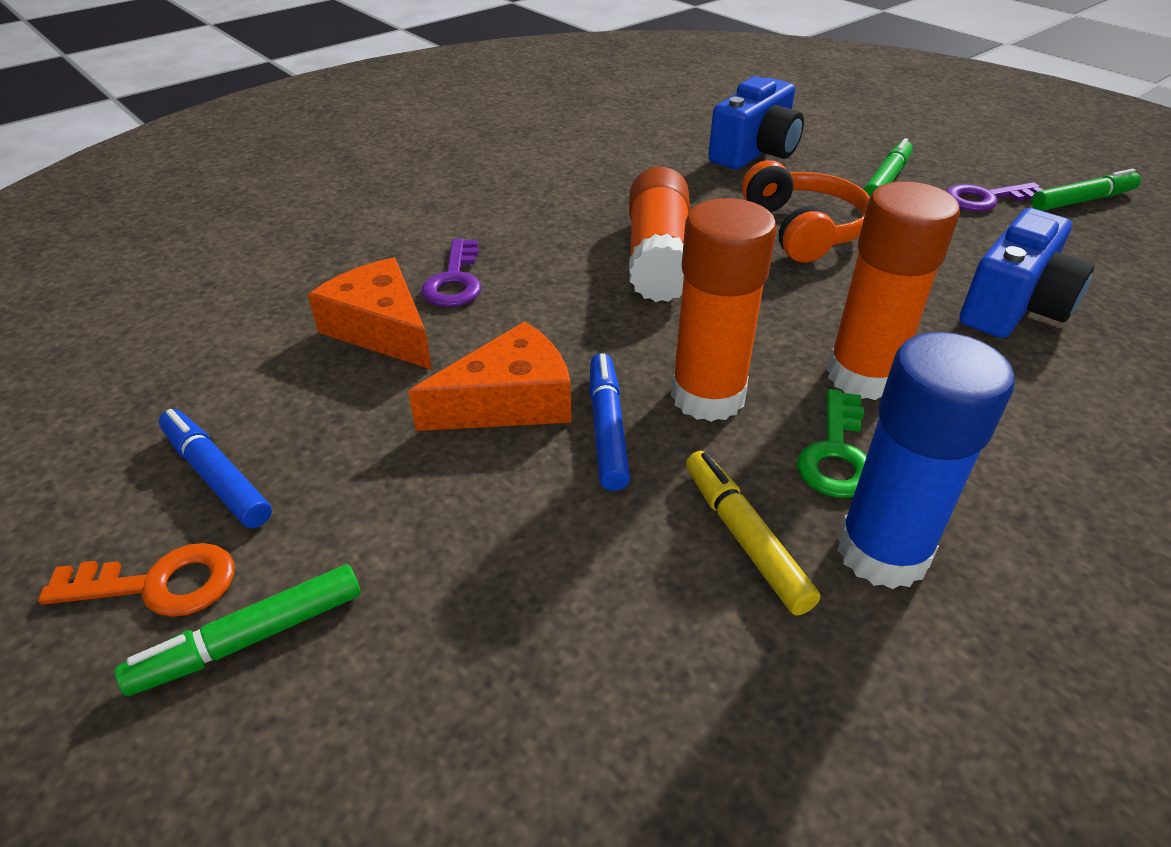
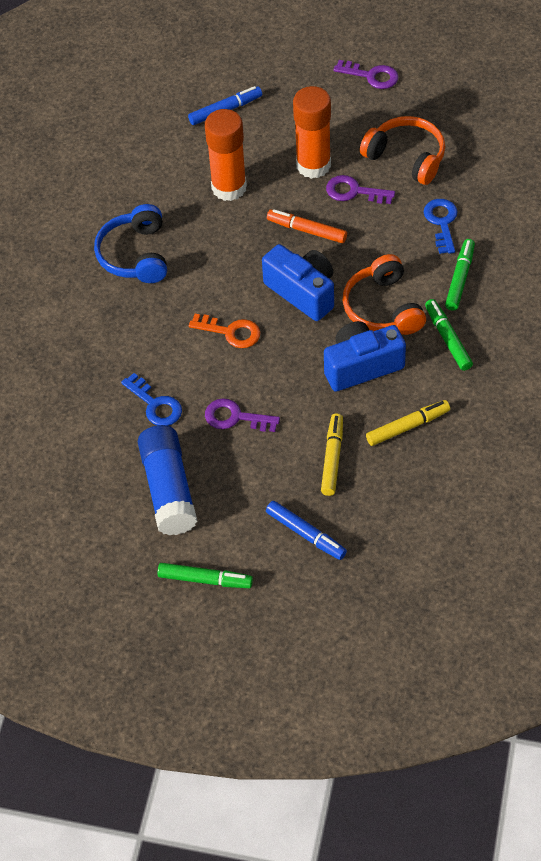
blue headphones: 0 -> 1
blue key: 0 -> 2
green key: 1 -> 0
orange cheese: 2 -> 0
orange glue stick: 3 -> 2
orange headphones: 1 -> 2
orange marker: 0 -> 1
purple key: 2 -> 3
yellow marker: 1 -> 2

